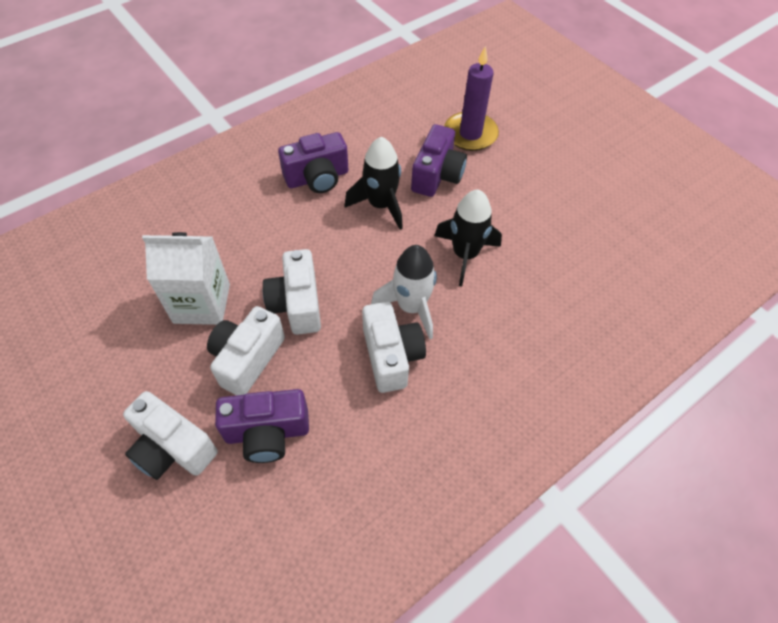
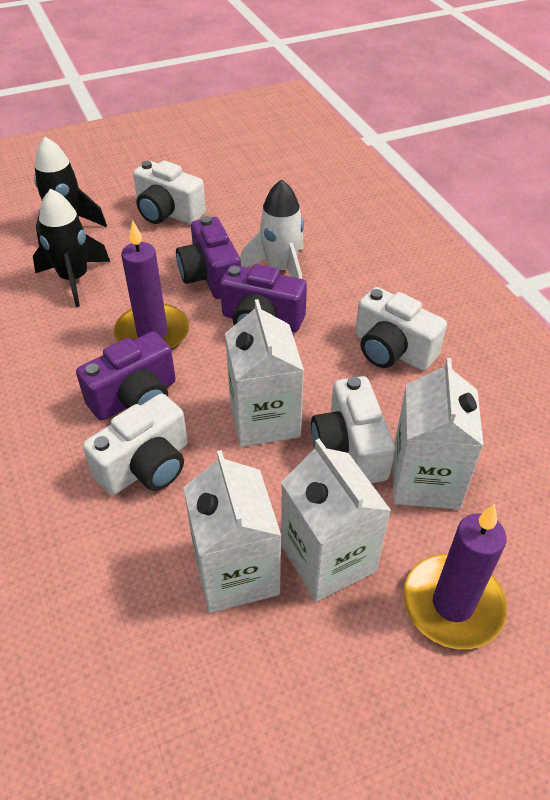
purple candle: 1 -> 2
white carton: 1 -> 4

